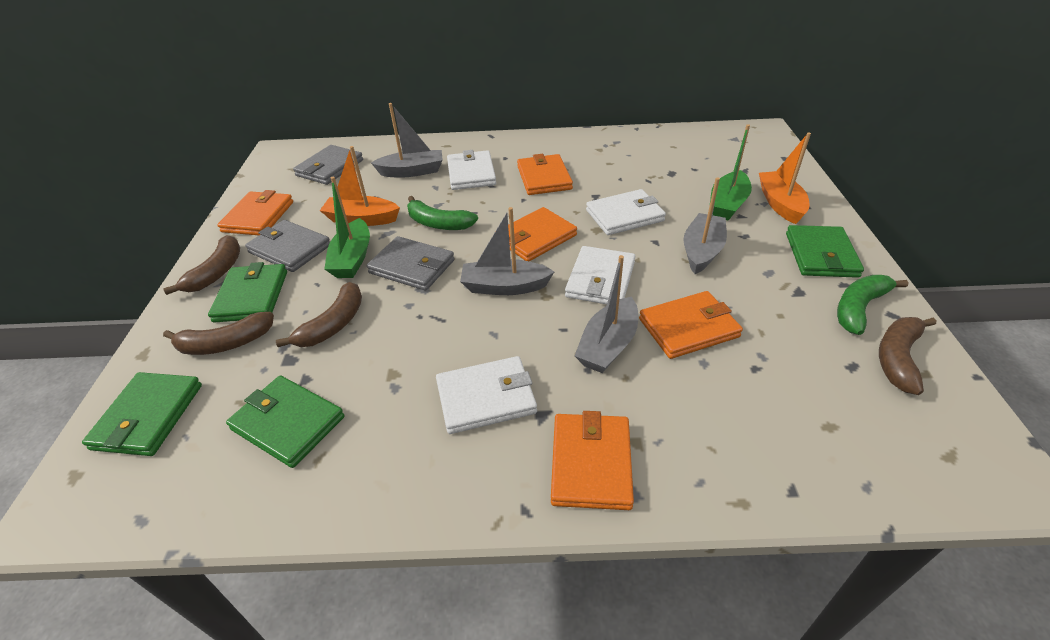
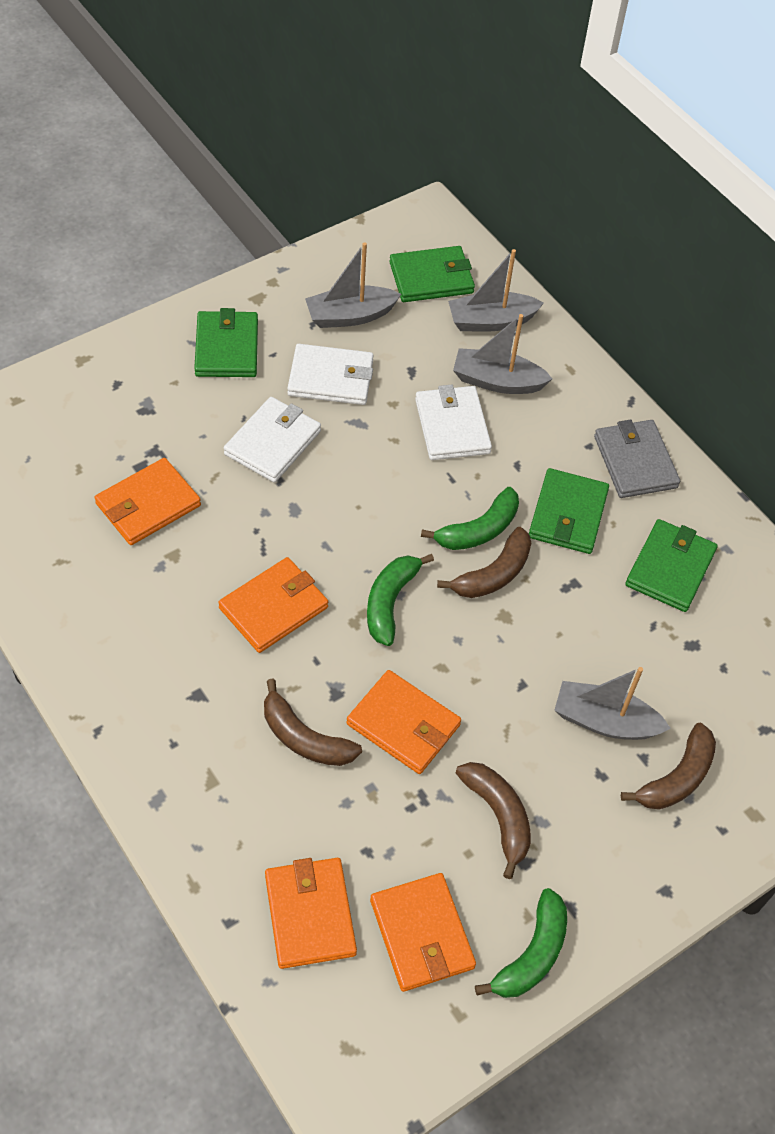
green banana: 2 -> 3
green boat: 2 -> 0
grey wallet: 3 -> 1
orange boat: 2 -> 0
white wallet: 4 -> 3

